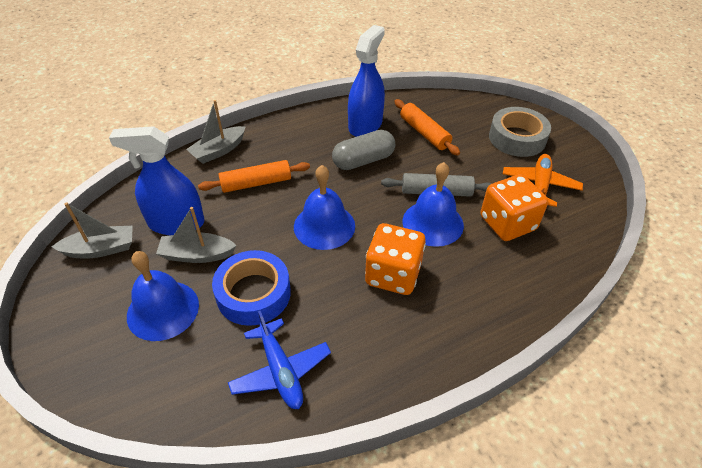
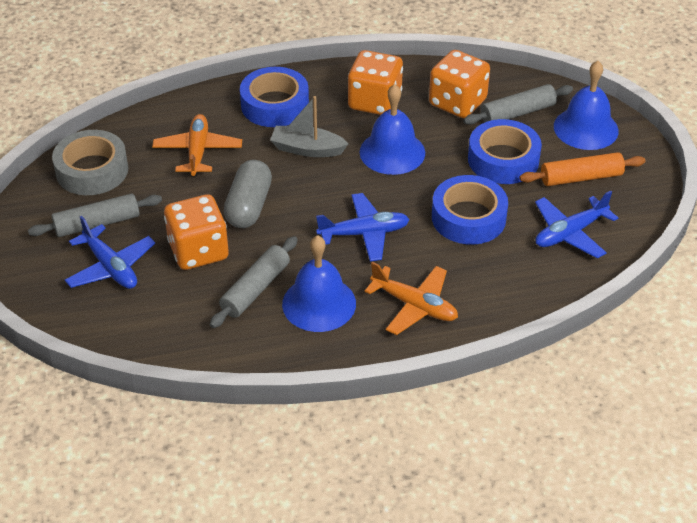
blue plane: 1 -> 3
blue spray bottle: 2 -> 0
blue tape: 1 -> 3
grey boat: 3 -> 1
grey rolling pin: 1 -> 3
orange dice: 2 -> 3
orange plane: 1 -> 2
orange rolling pin: 2 -> 1

